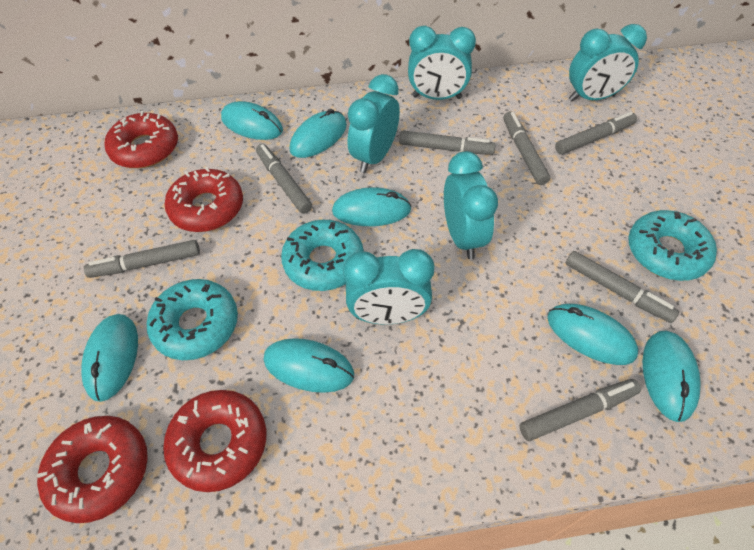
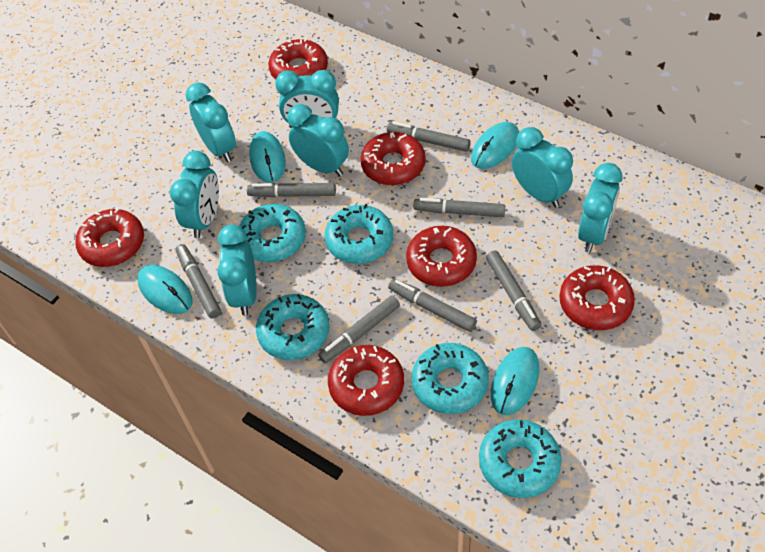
red donut: 4 -> 6
turquoise clock: 5 -> 7
turquoise donut: 3 -> 5
turquoise mouse: 7 -> 4

